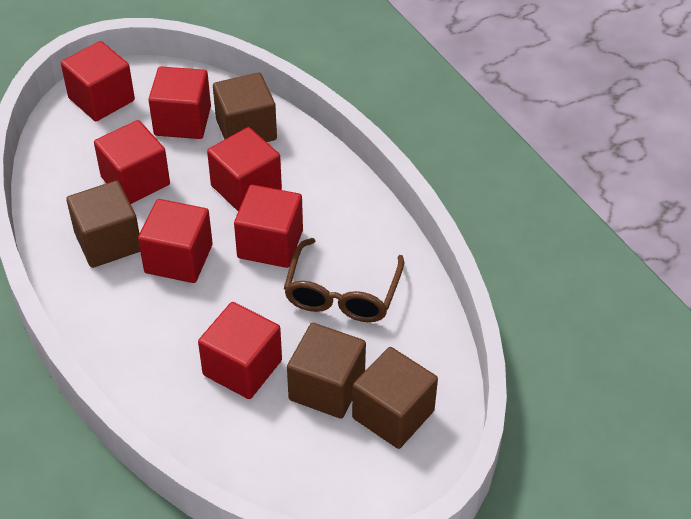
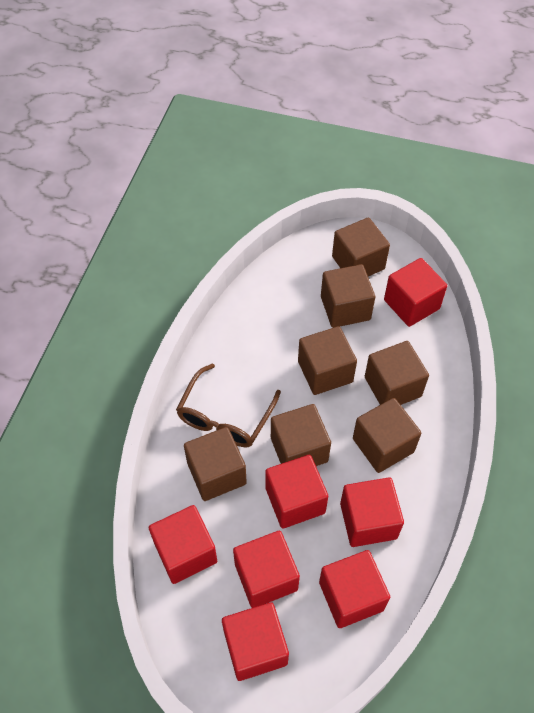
brown cube: 4 -> 7

